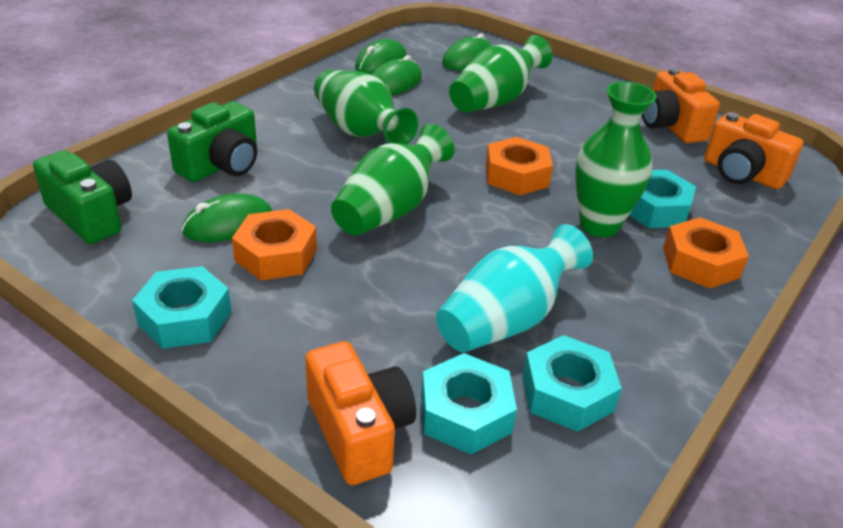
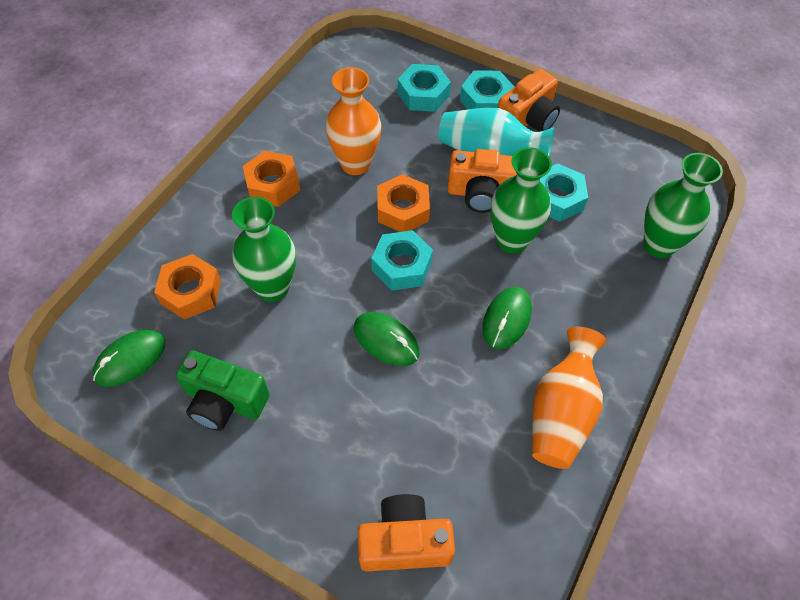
green camera: 2 -> 1
green mouse: 4 -> 3
green vase: 4 -> 3
orange vase: 0 -> 2

